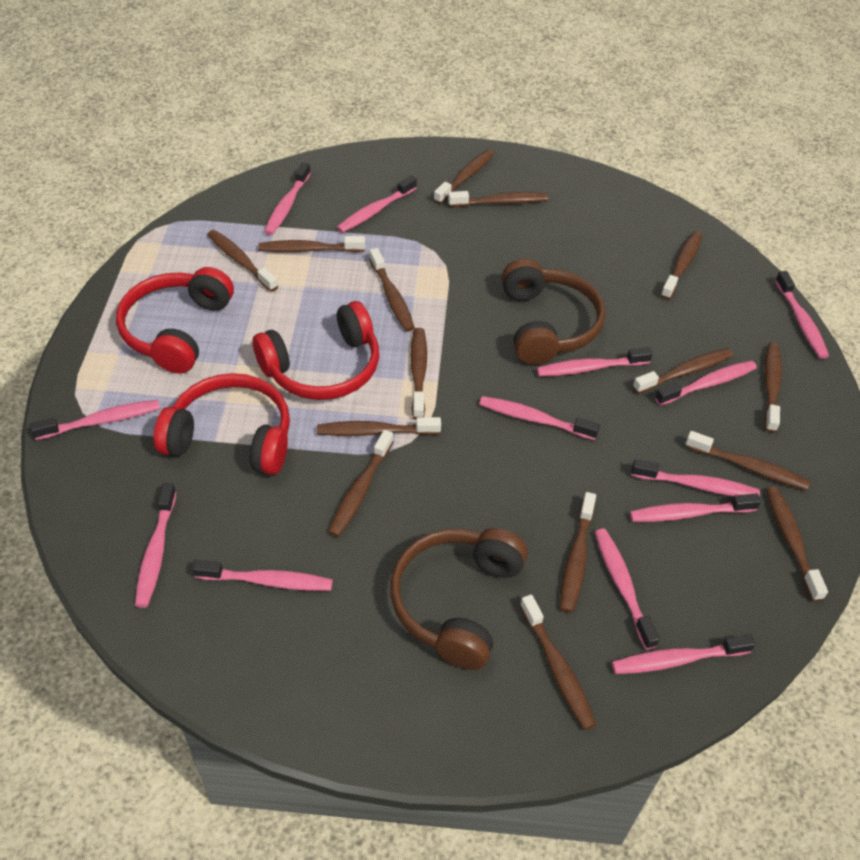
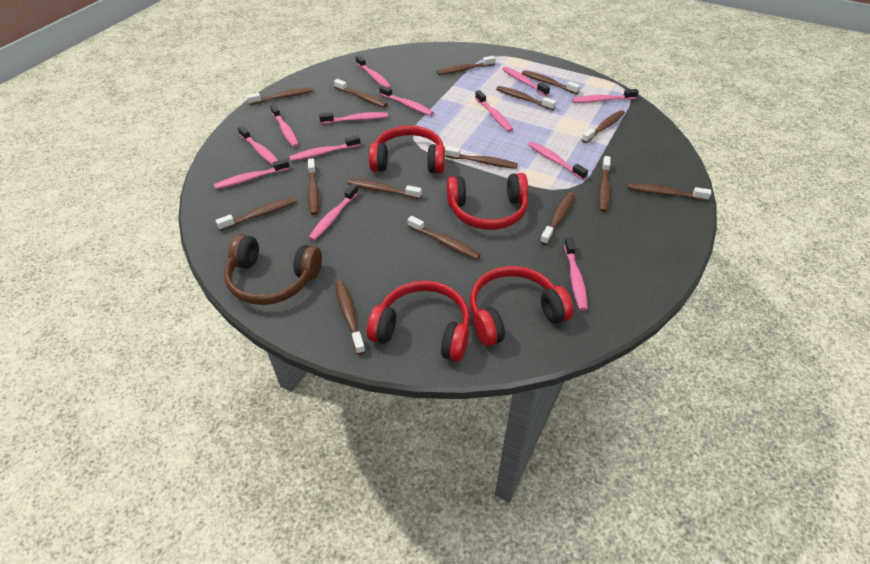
brown headphones: 2 -> 1
red headphones: 3 -> 4

